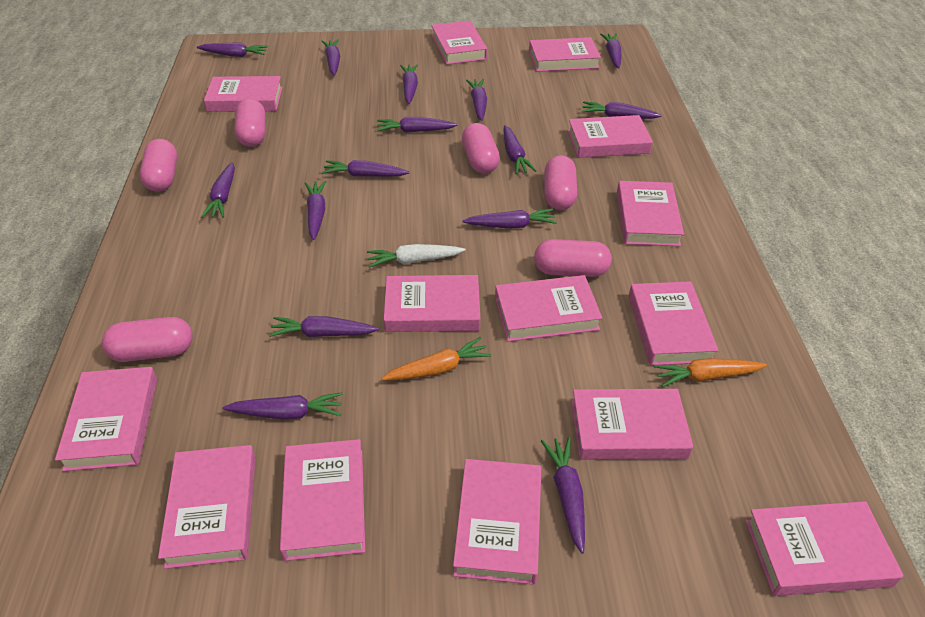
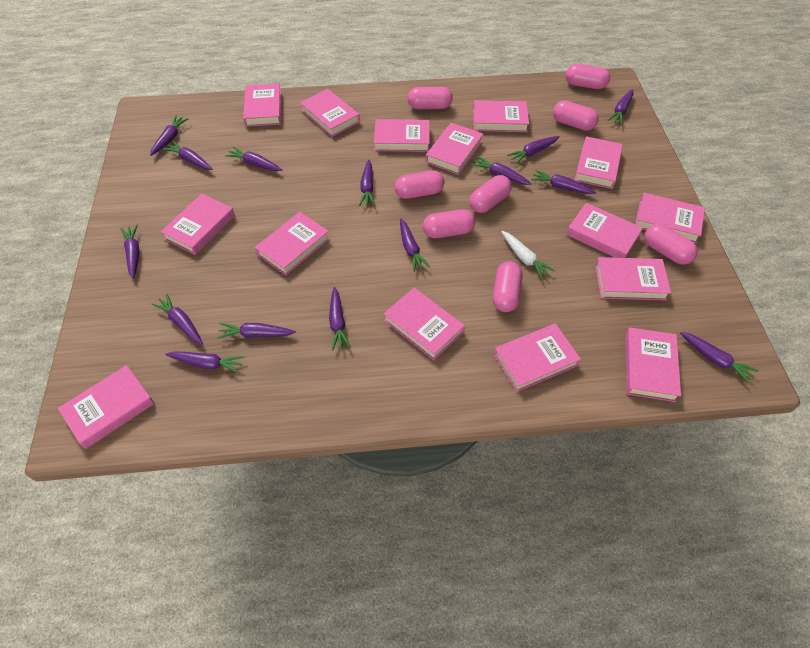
orange carrot: 2 -> 0
pink book: 14 -> 15
pink capsule: 6 -> 8

